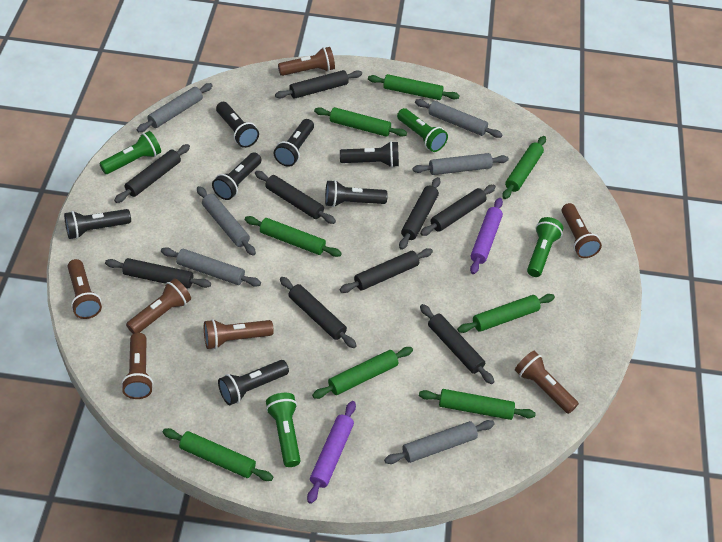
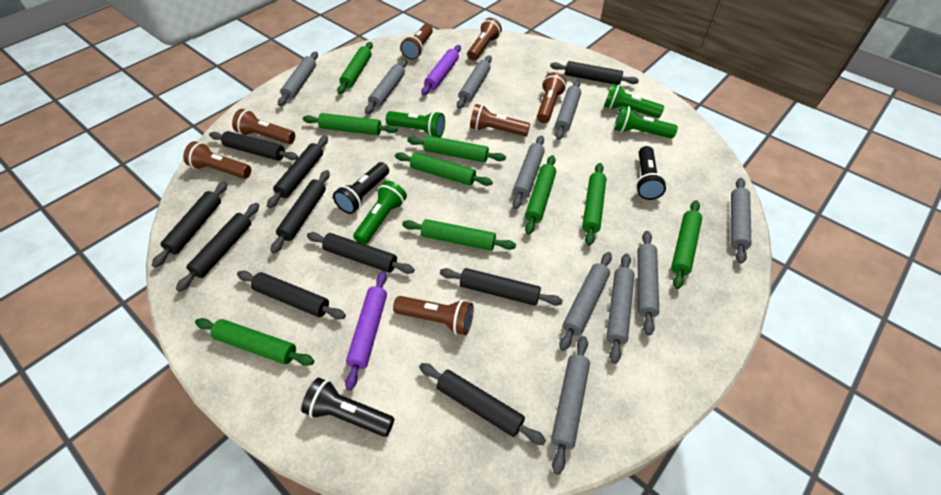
black flashlight: 7 -> 3
black rolling pin: 9 -> 10
green rolling pin: 8 -> 9
grey rolling pin: 6 -> 10

